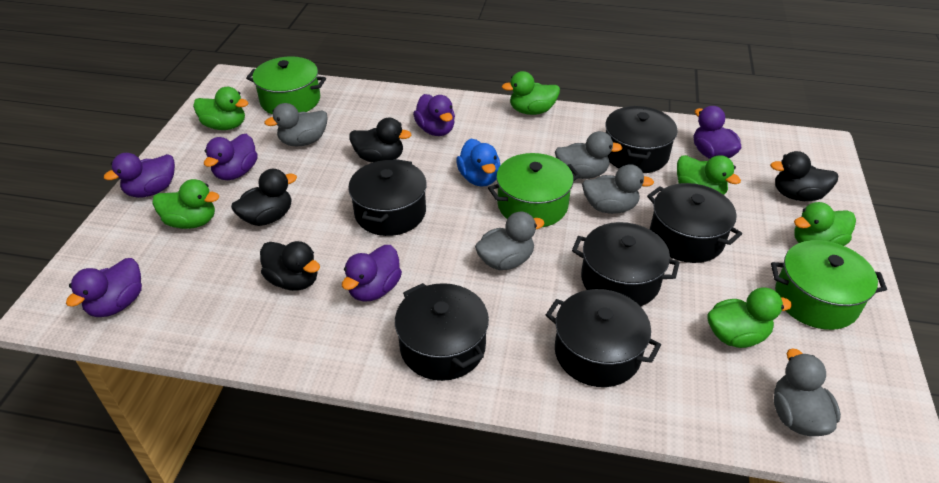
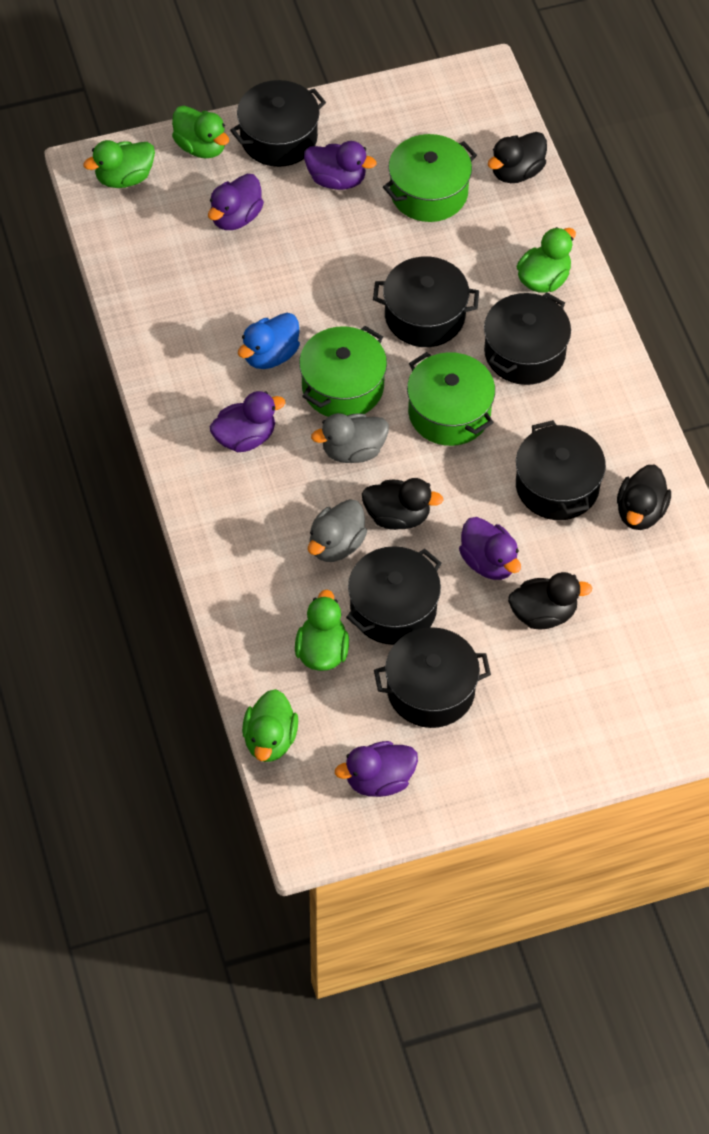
green duck: 6 -> 5
grey duck: 5 -> 2
purple duck: 6 -> 5

